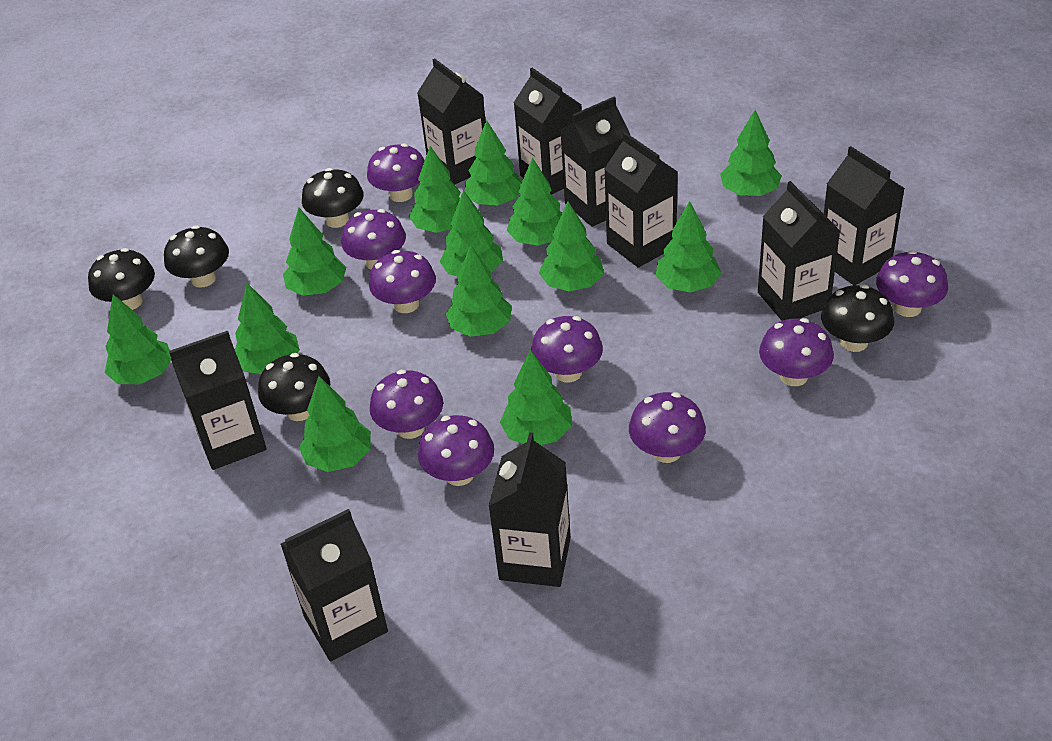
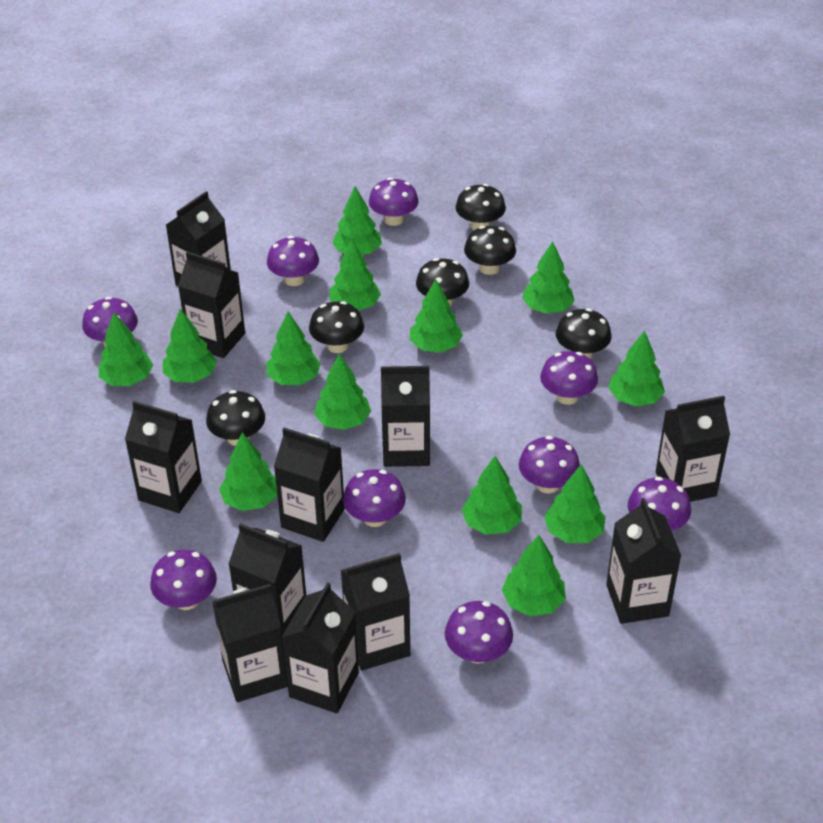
black carton: 9 -> 11
black mushroom: 5 -> 6

